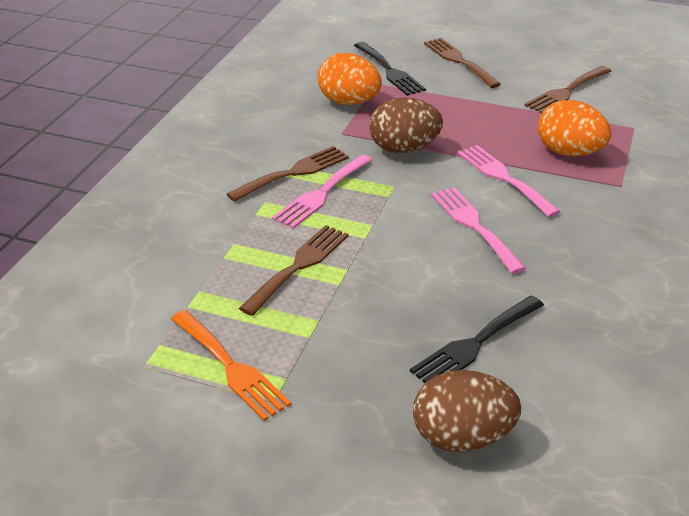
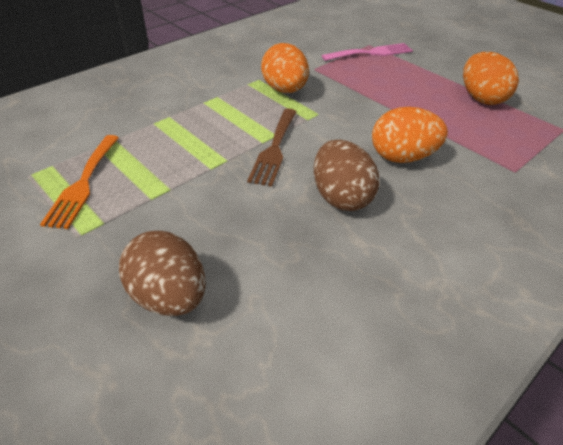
black fork: 2 -> 0
brown fork: 4 -> 1
orange egg: 2 -> 3
pink fork: 3 -> 1

